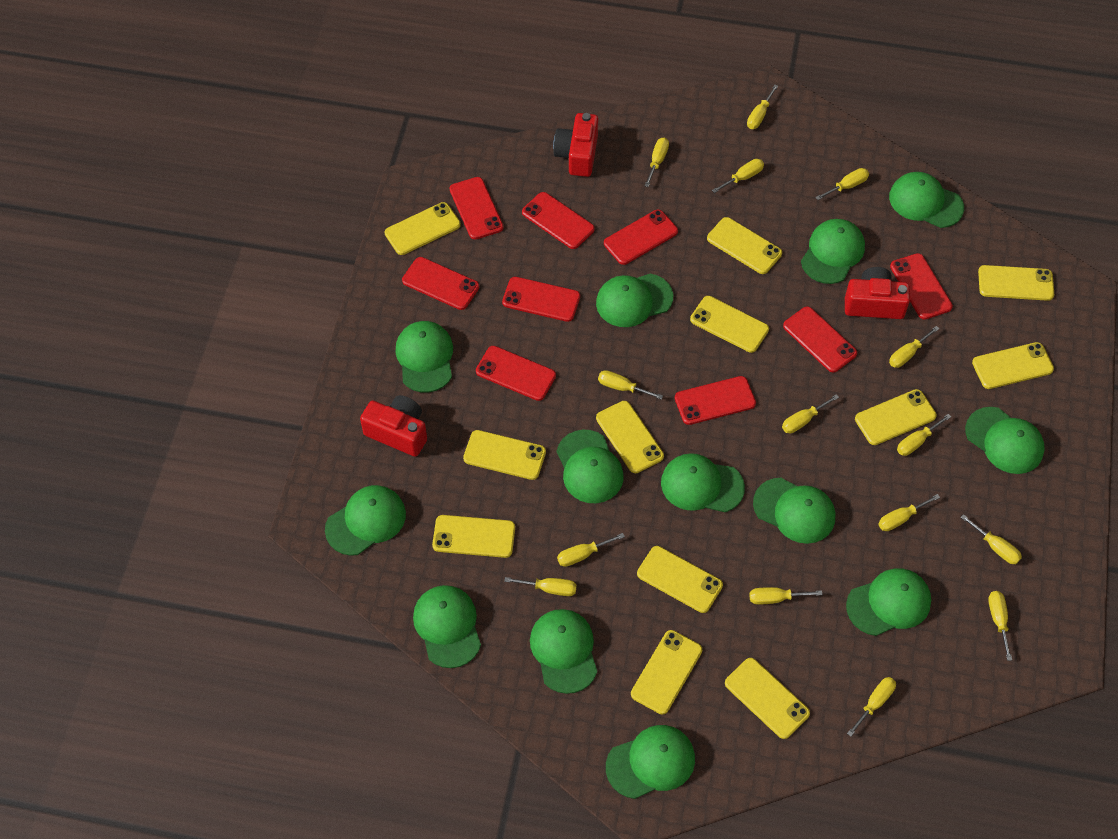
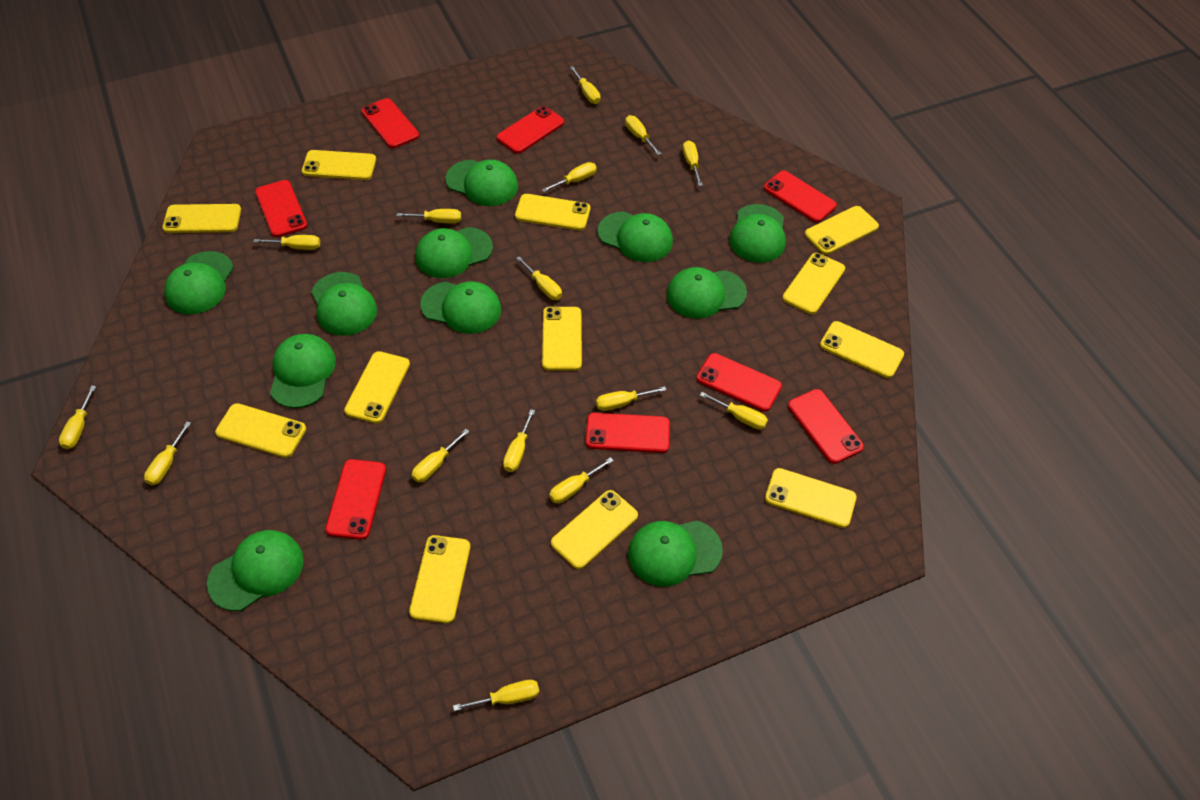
green cap: 13 -> 11
red camera: 3 -> 0
red phone: 9 -> 8

